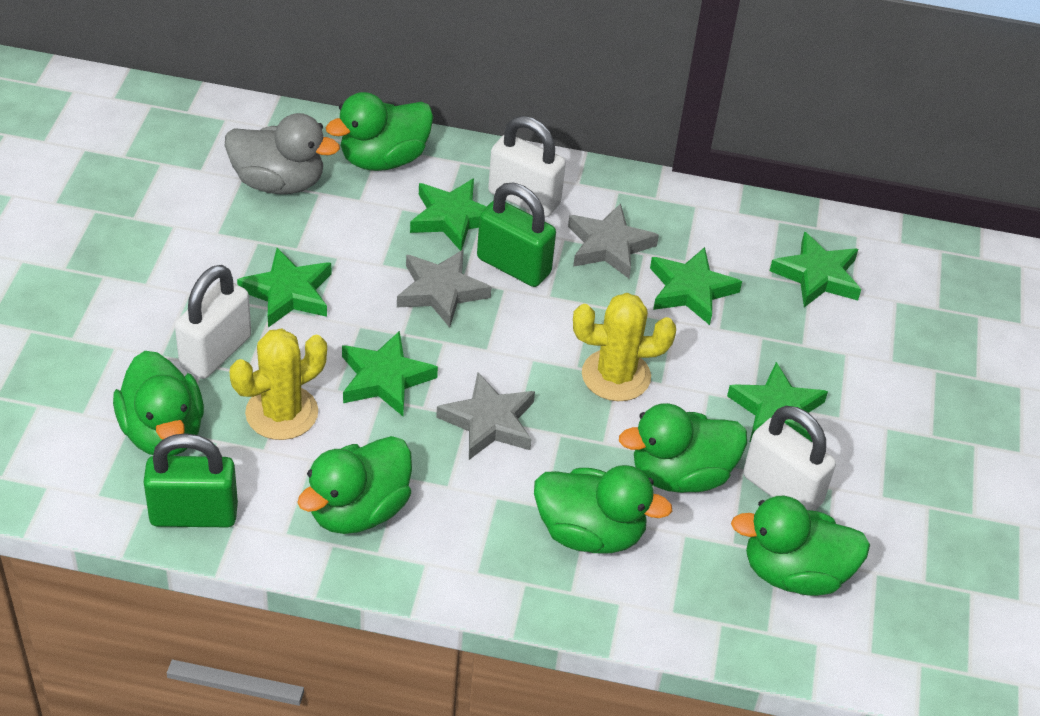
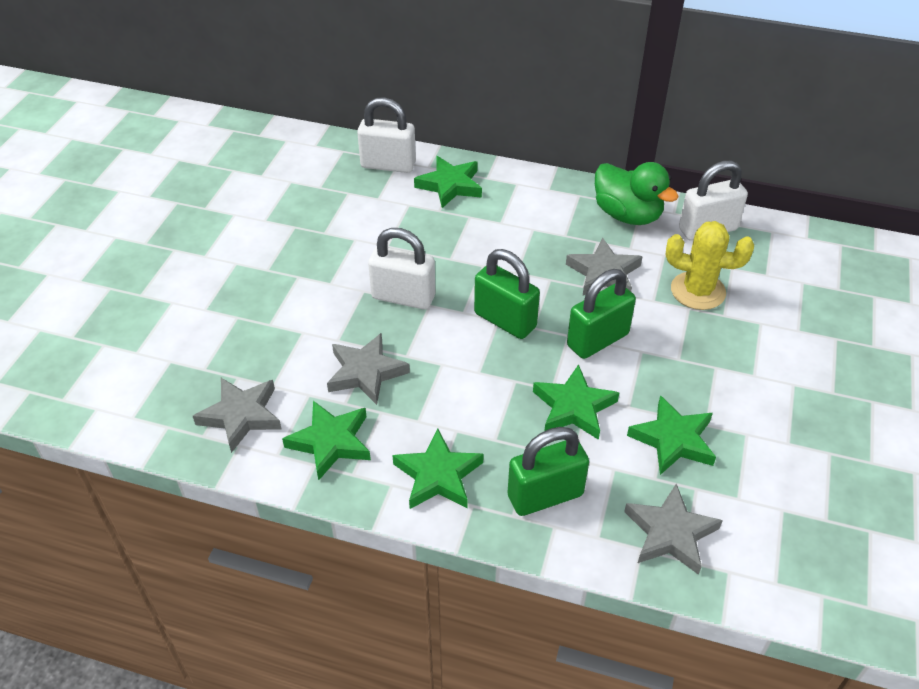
green duck: 6 -> 1
green padlock: 2 -> 3
green star: 6 -> 5
grey duck: 1 -> 0
grey star: 3 -> 4
yellow cactus: 2 -> 1

